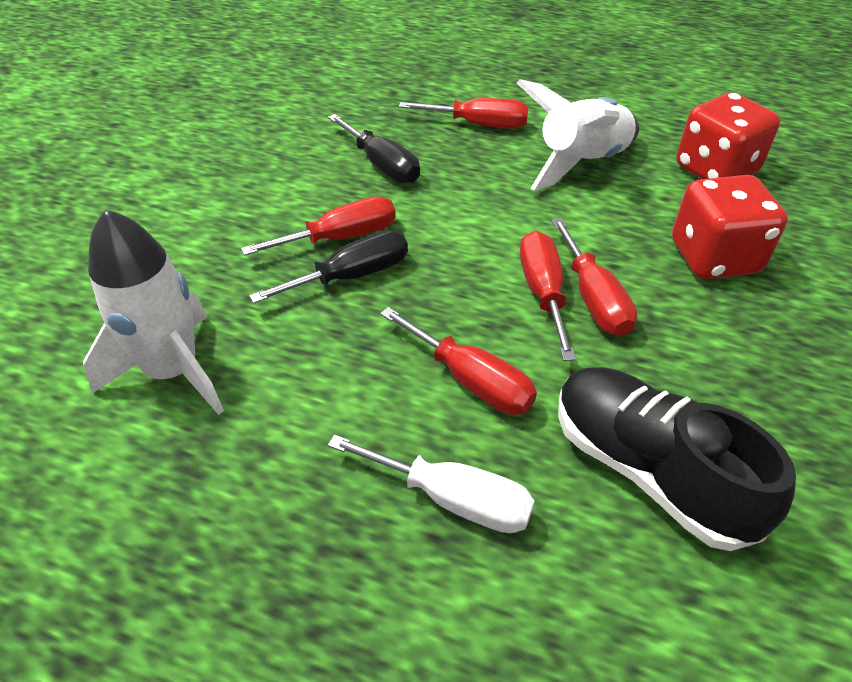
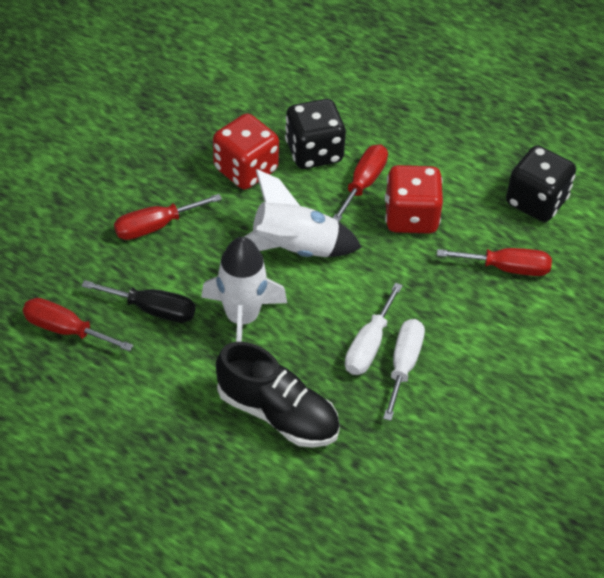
black dice: 0 -> 2
black screwdriver: 2 -> 1
red screwdriver: 5 -> 4
white screwdriver: 1 -> 2

